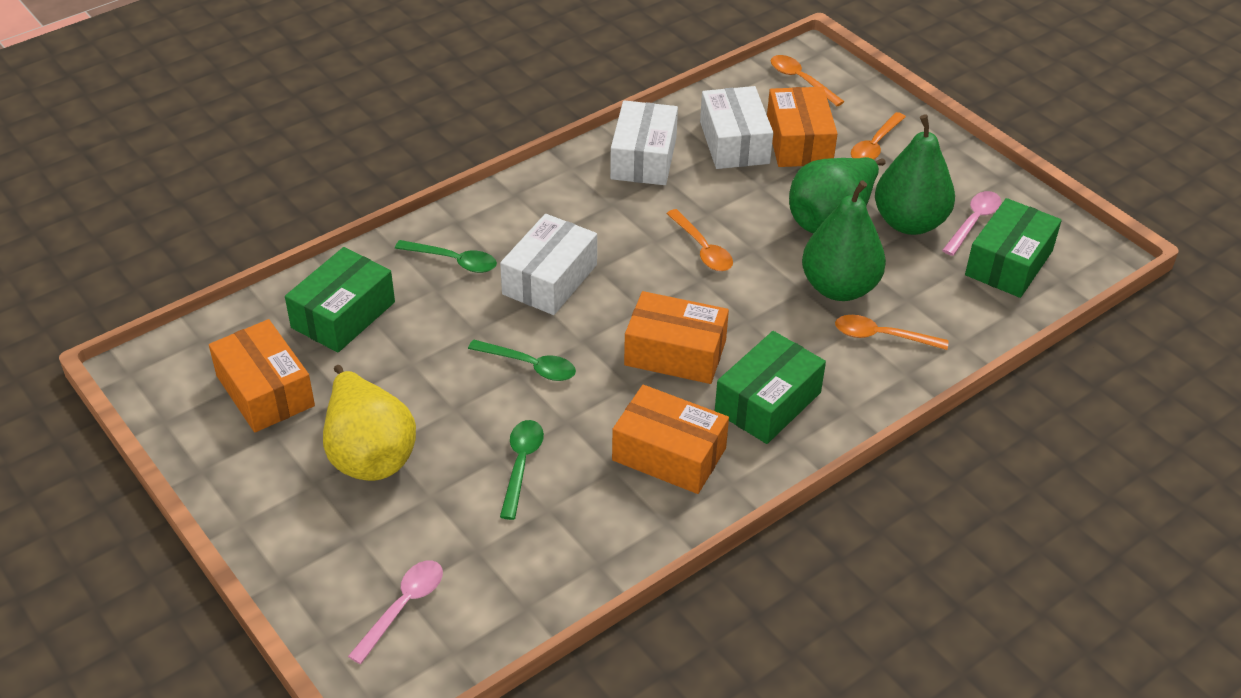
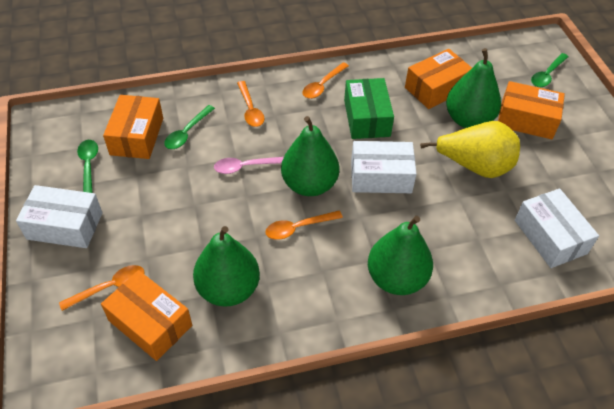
green box: 3 -> 1
green pear: 3 -> 4
pink spoon: 2 -> 1

